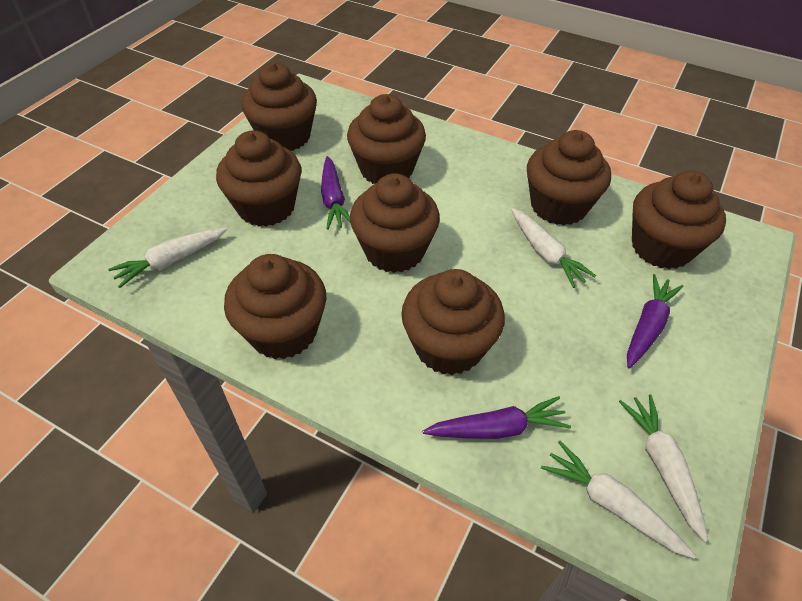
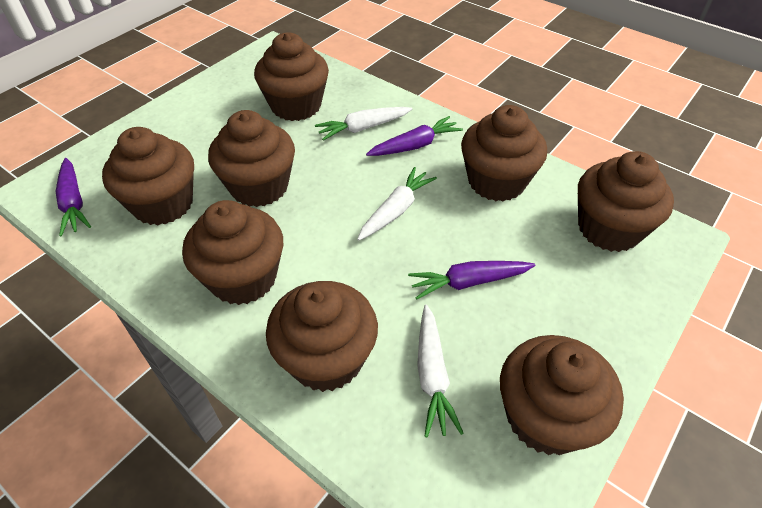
white carrot: 4 -> 3

